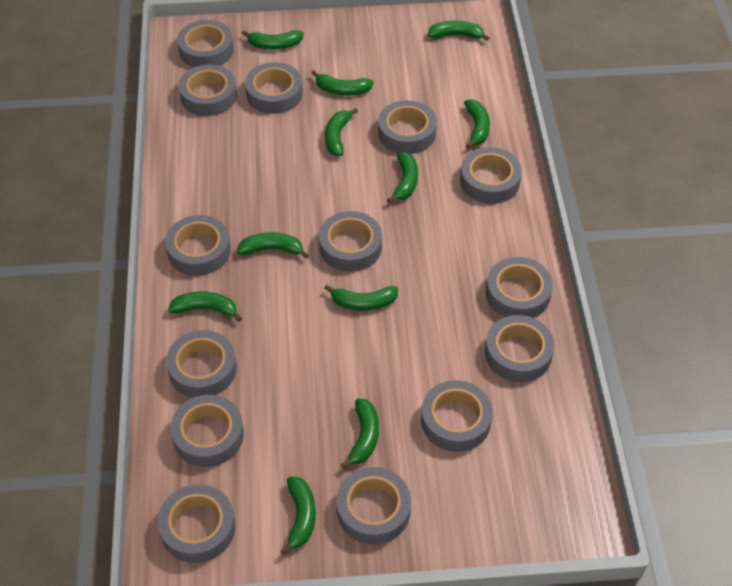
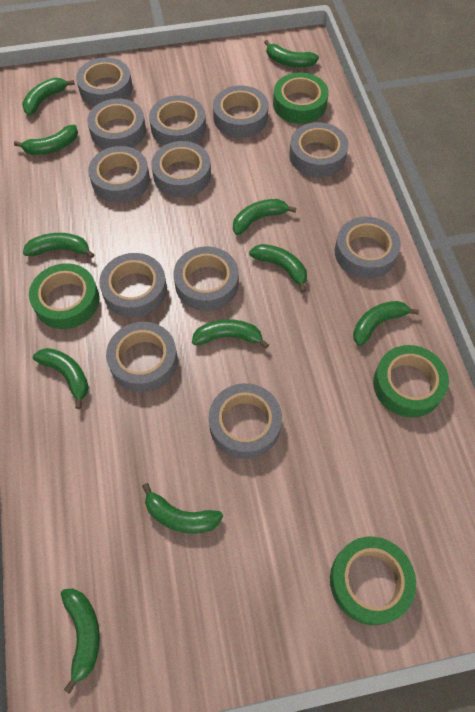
green tape: 0 -> 4
grey tape: 14 -> 12

